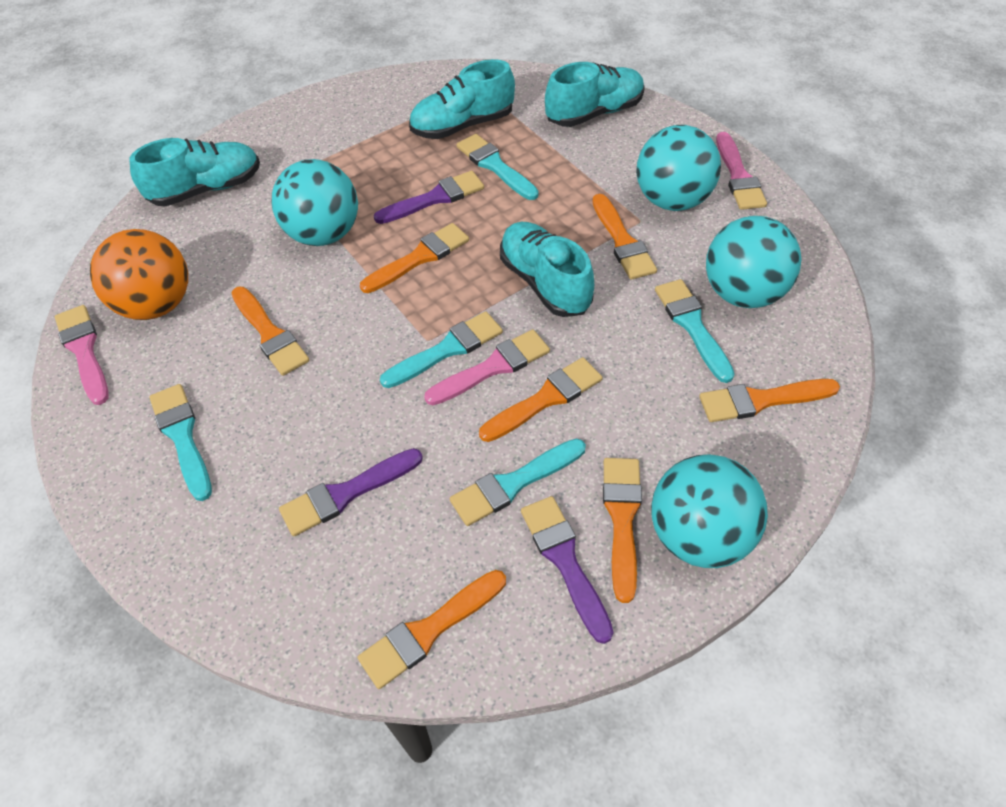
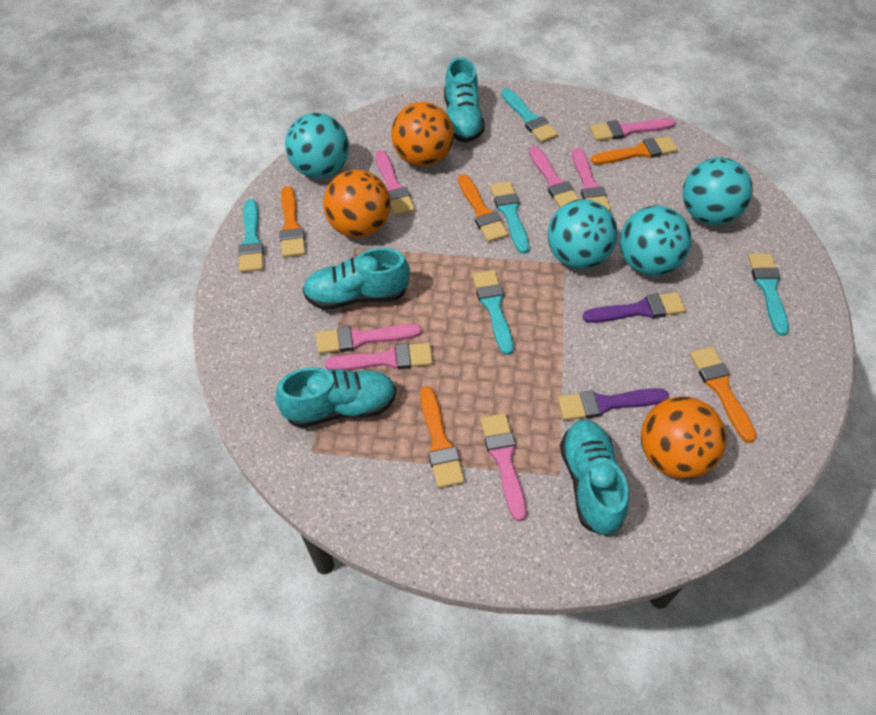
orange ball: 1 -> 3
orange brush: 7 -> 5
pink brush: 3 -> 7
purple brush: 3 -> 2

